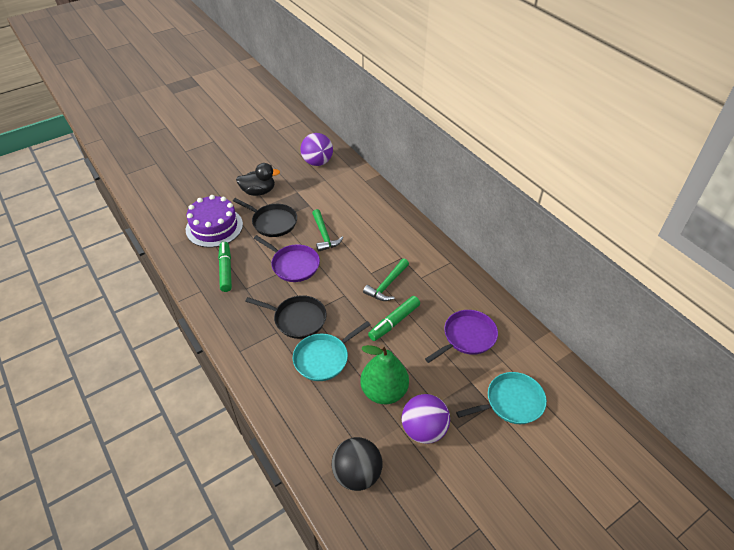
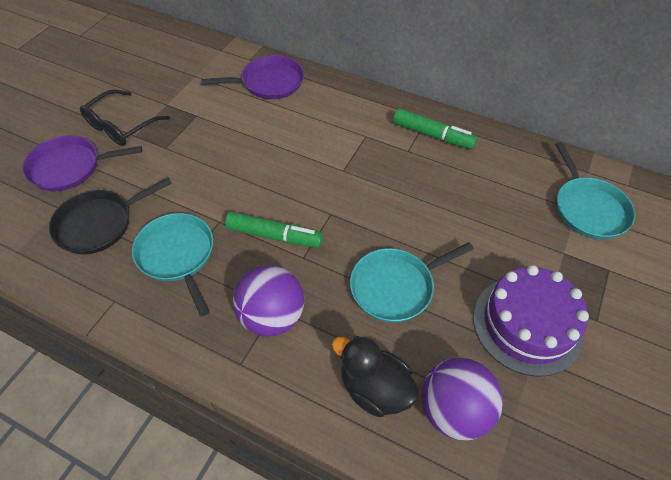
black ball: 1 -> 0
black glasses: 0 -> 1
black pan: 2 -> 1
green hammer: 2 -> 0
green pear: 1 -> 0
turquoise pan: 2 -> 3

